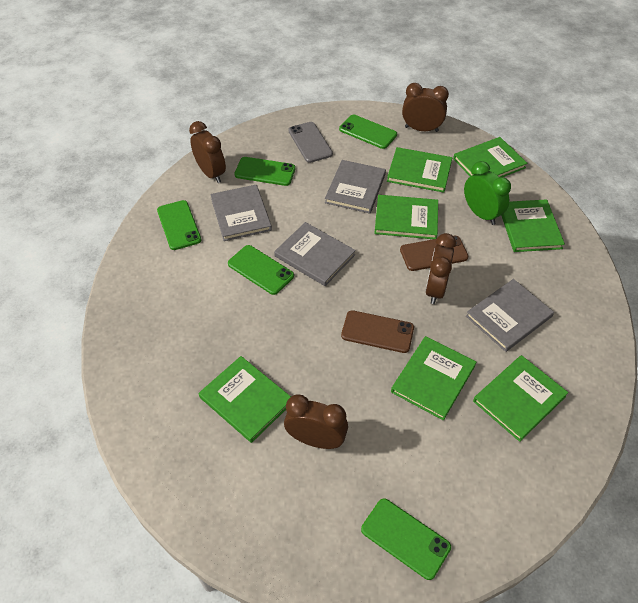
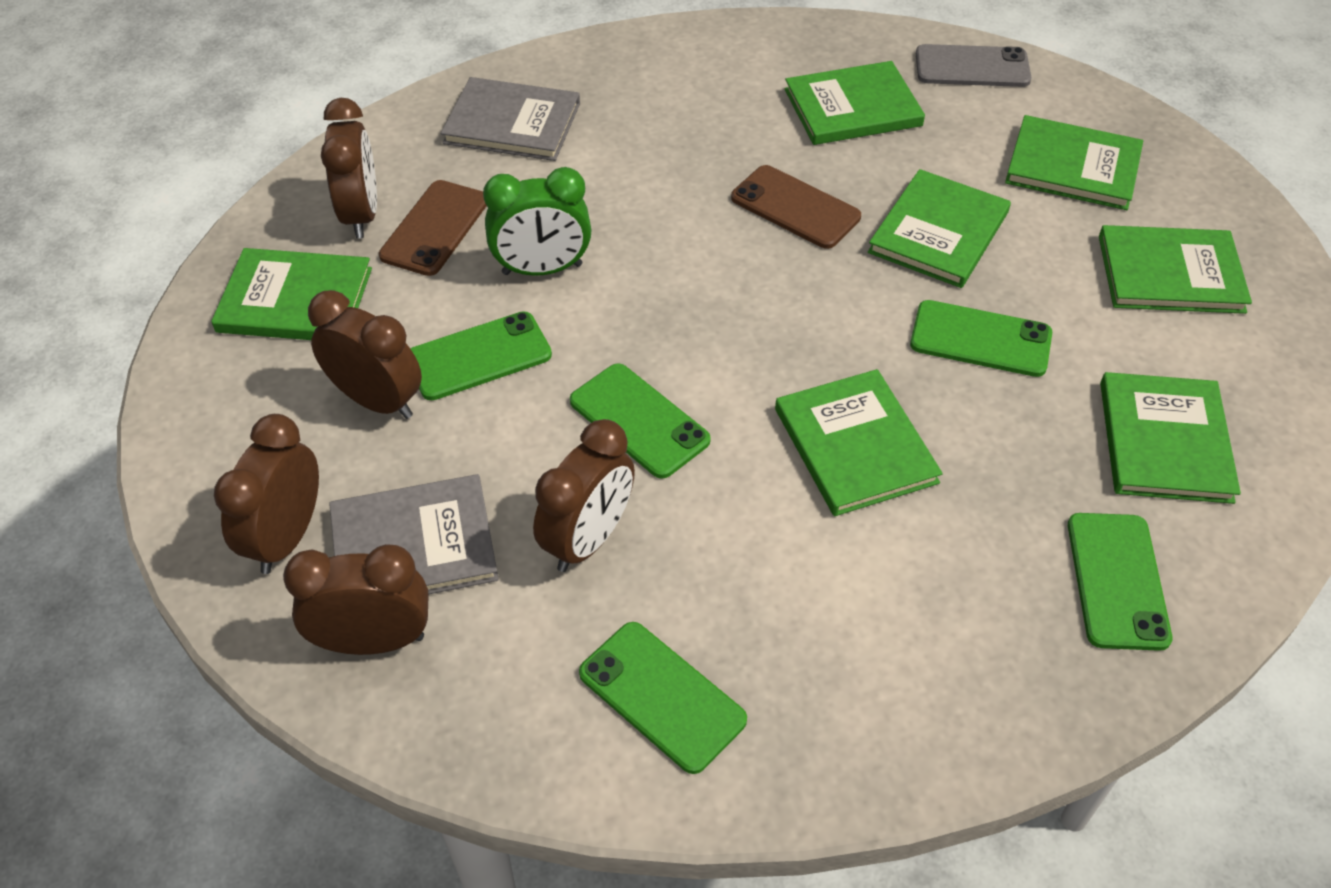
brown clock: 4 -> 5
grey book: 4 -> 2

